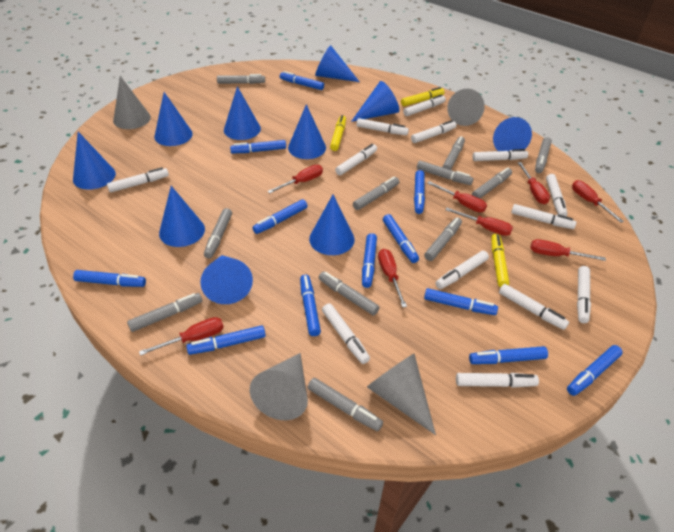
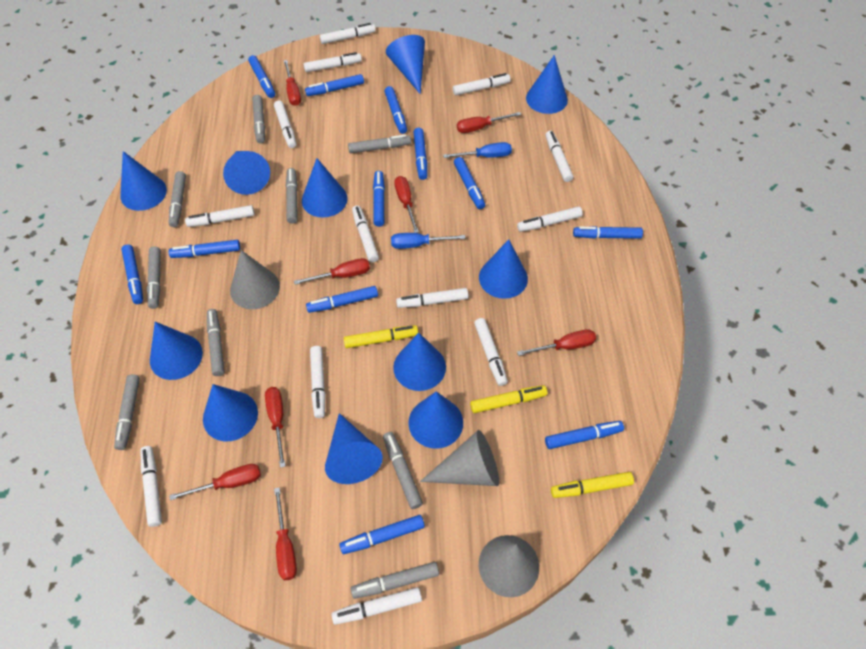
blue cone: 10 -> 11
blue screwdriver: 0 -> 2
grey cone: 4 -> 3
grey marker: 11 -> 9

